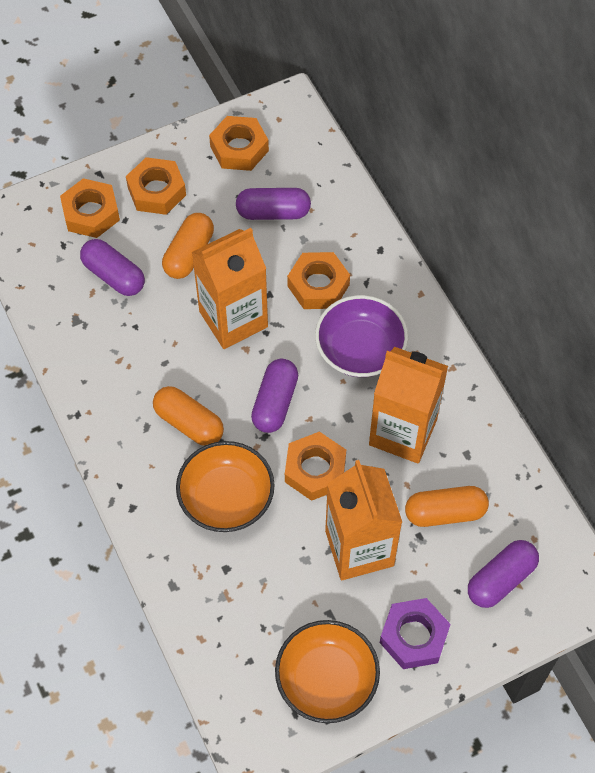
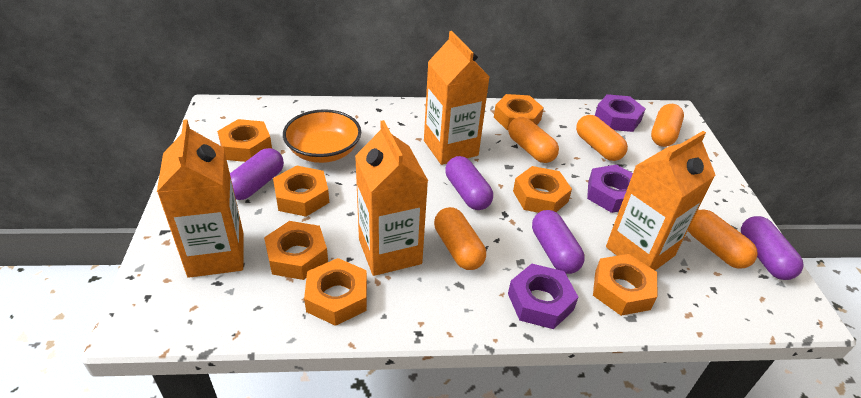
orange bowl: 2 -> 1
orange capsule: 3 -> 5
orange carton: 3 -> 4
orange nut: 5 -> 7
purple bowl: 1 -> 0
purple nut: 1 -> 3

